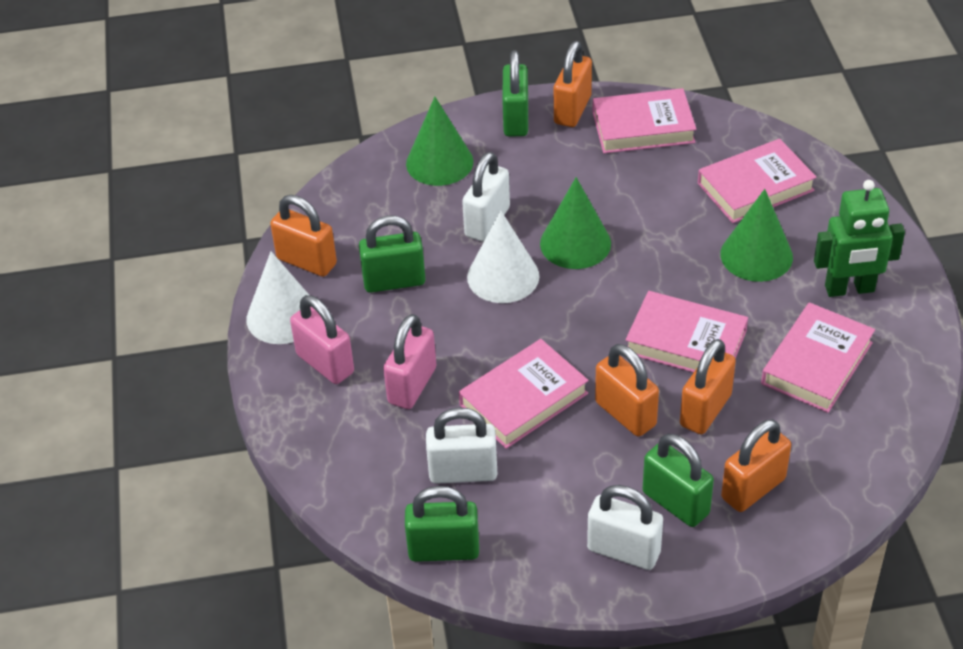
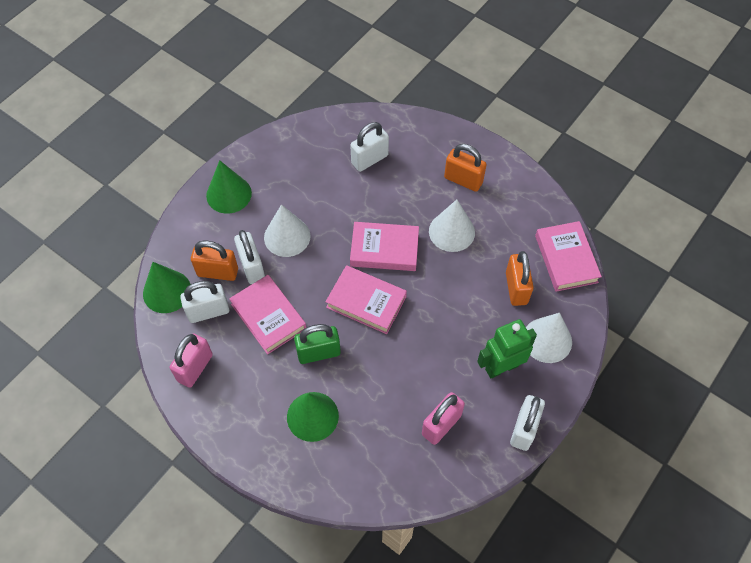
green padlock: 4 -> 1
orange padlock: 5 -> 3
pink book: 5 -> 4
white cone: 2 -> 3
white padlock: 3 -> 4

